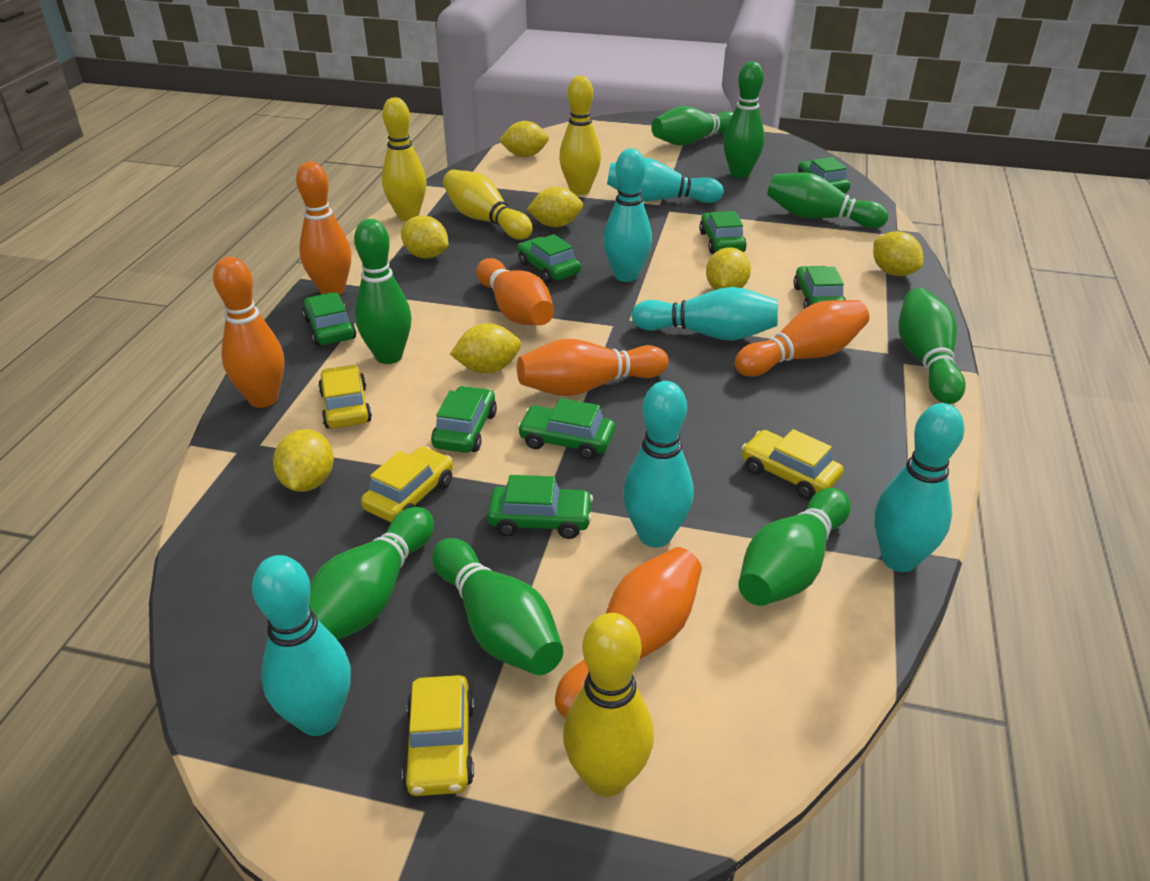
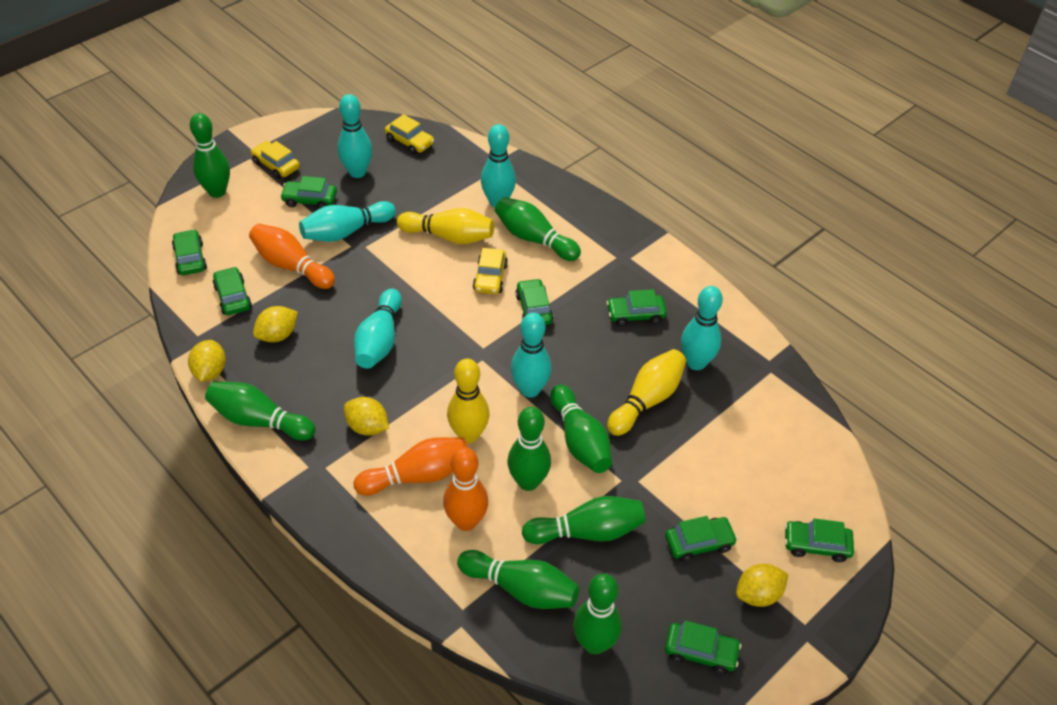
orange bowling pin: 6 -> 3
yellow bowling pin: 4 -> 3
yellow car: 4 -> 3
yellow lemon: 7 -> 4

